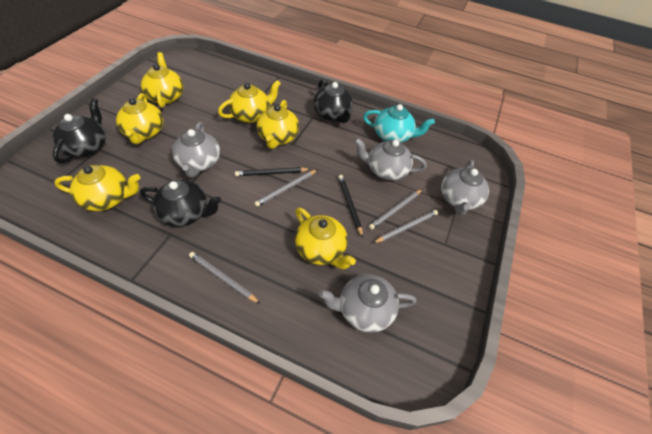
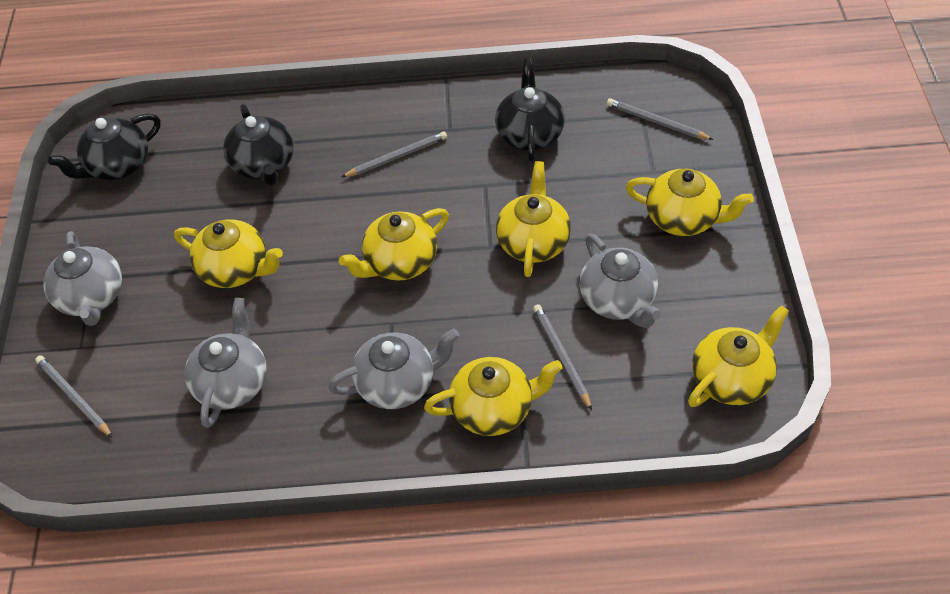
black pencil: 2 -> 0
turquoise teapot: 1 -> 0

